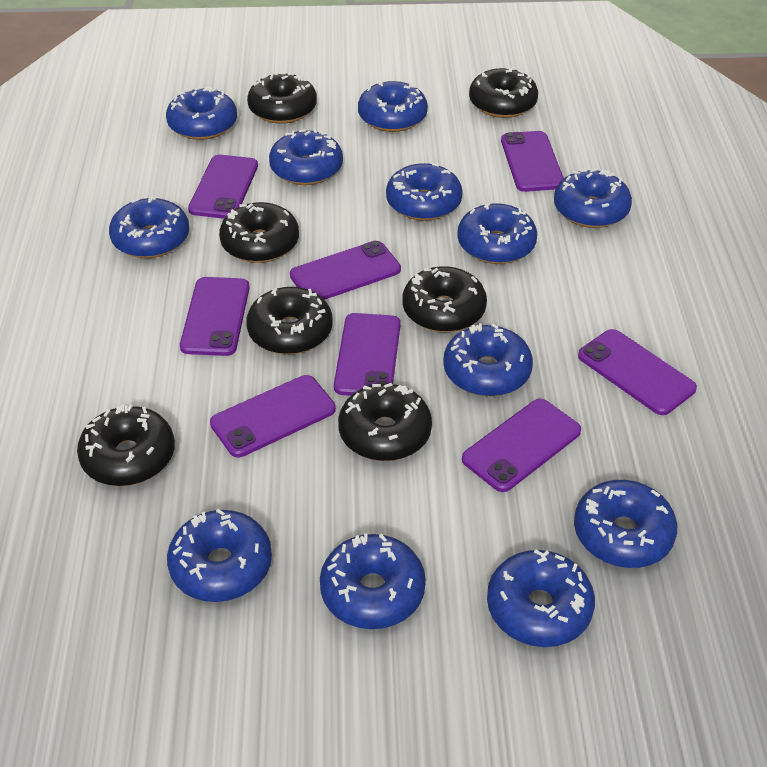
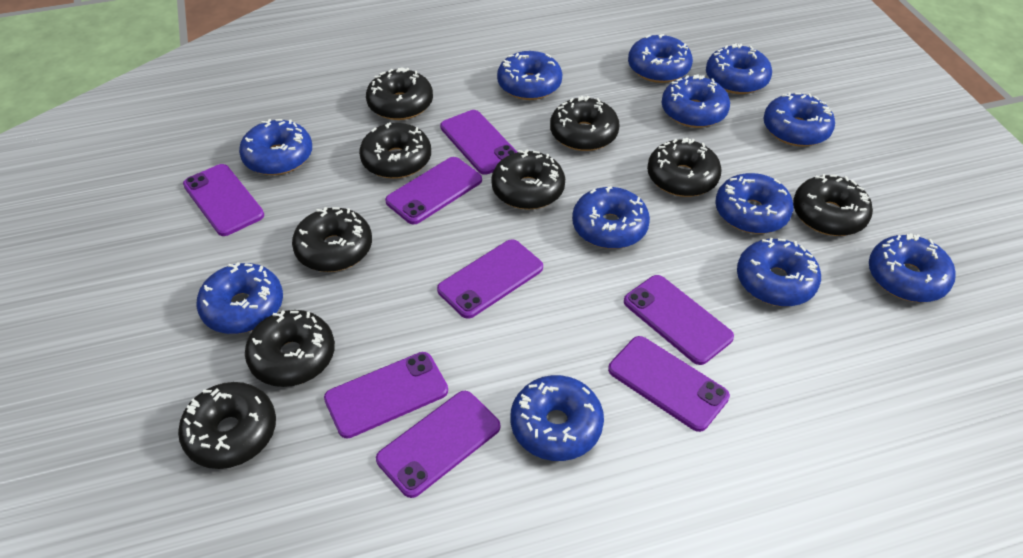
black donut: 7 -> 9

